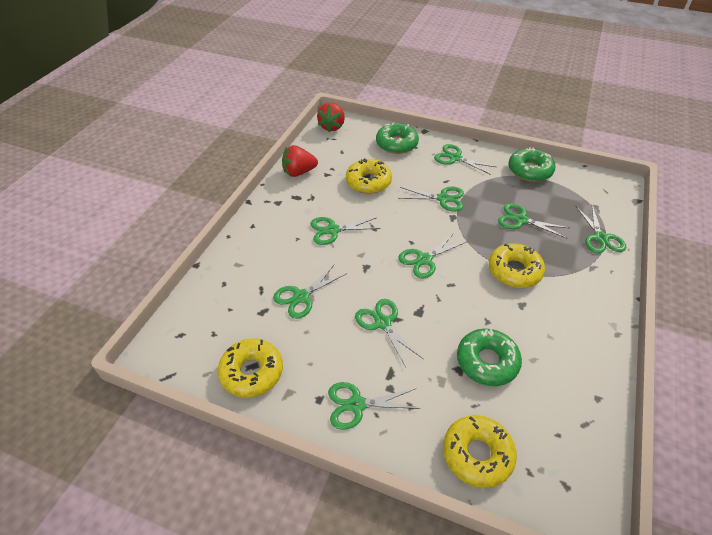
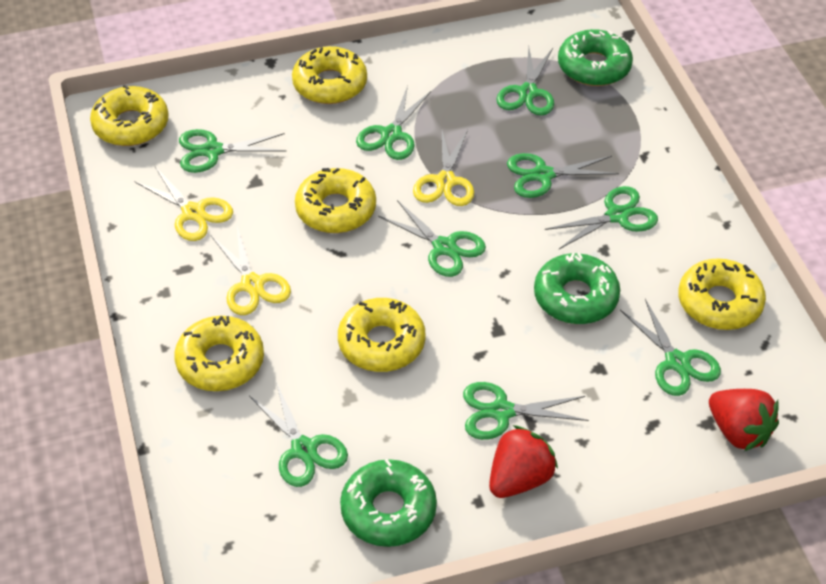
yellow donut: 4 -> 6
yellow scissors: 0 -> 3

